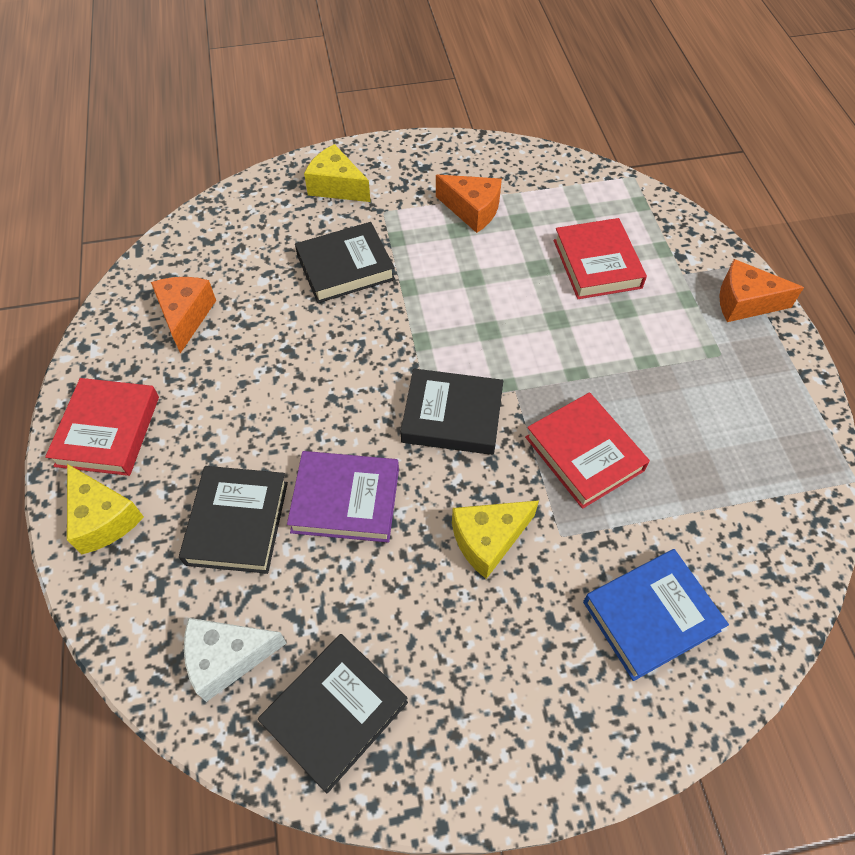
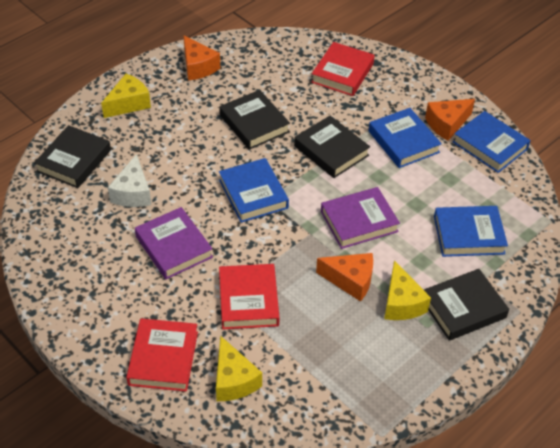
blue book: 1 -> 4
purple book: 1 -> 2

